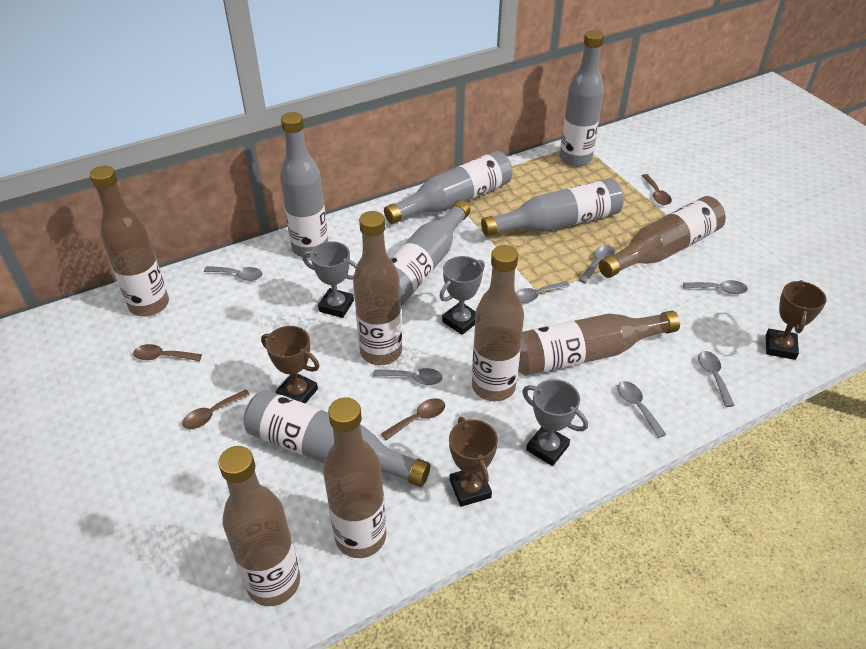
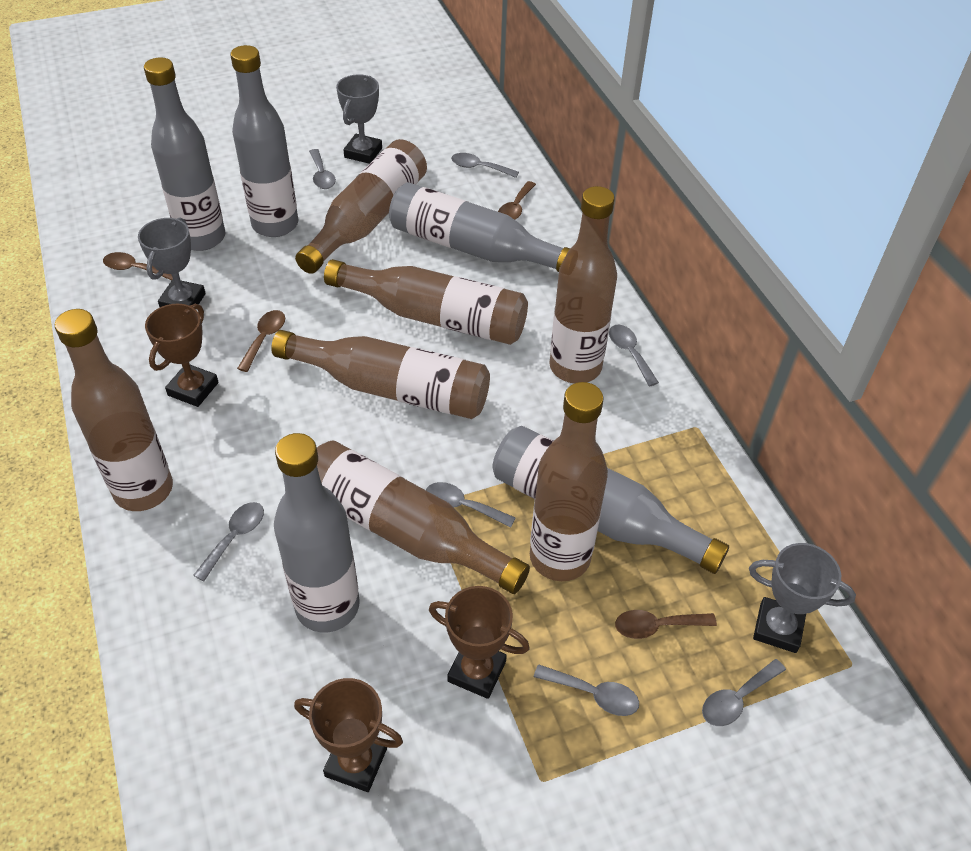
grey bottle: 6 -> 5

